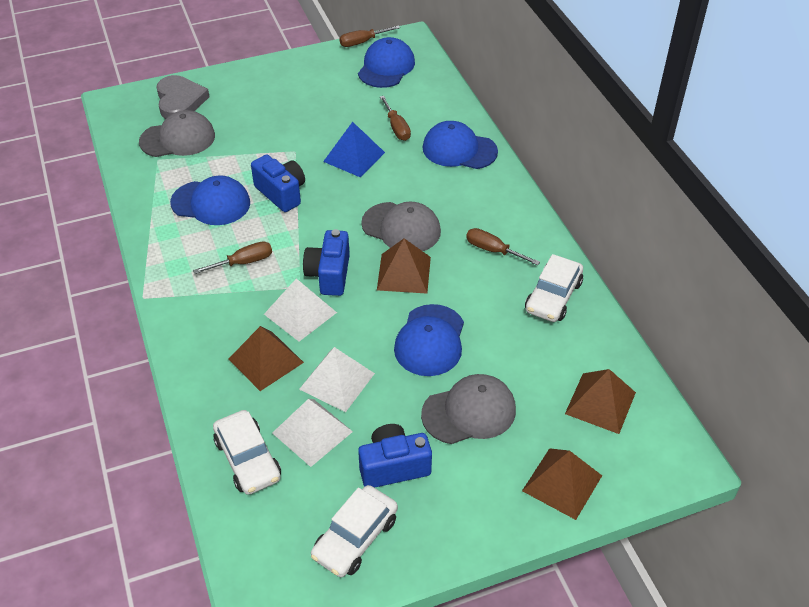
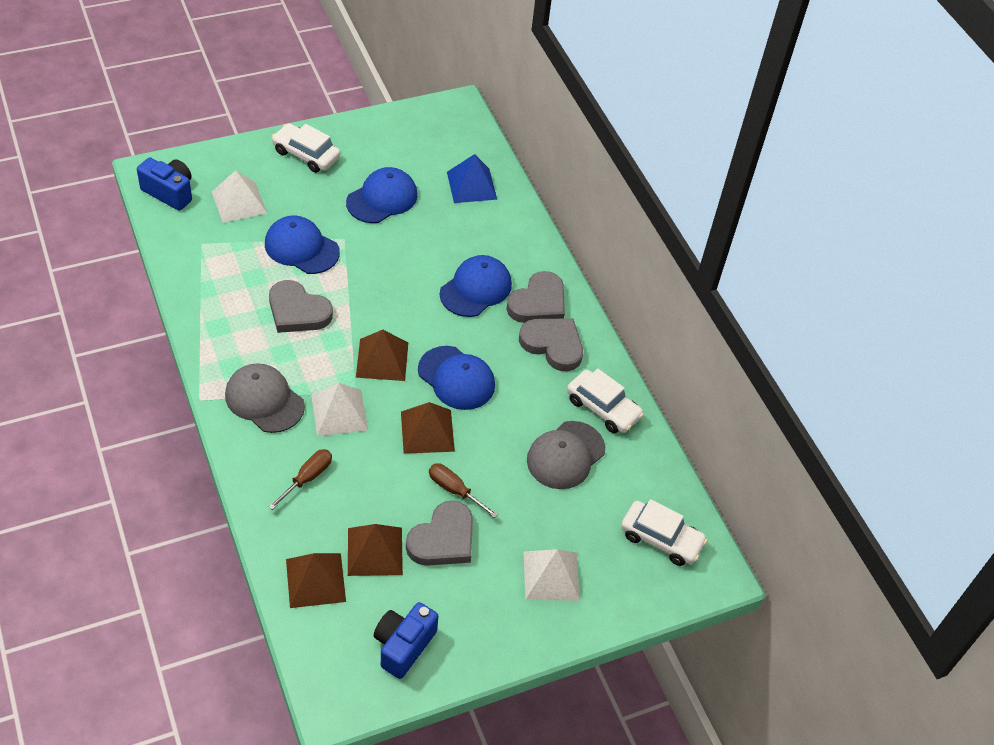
blue camera: 3 -> 2
brown screwdriver: 4 -> 2
grey cap: 3 -> 2
grey heart: 1 -> 4

